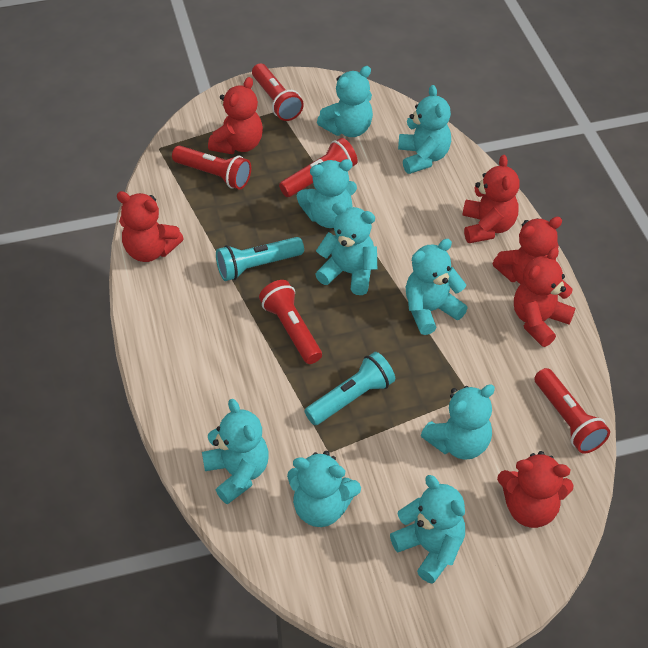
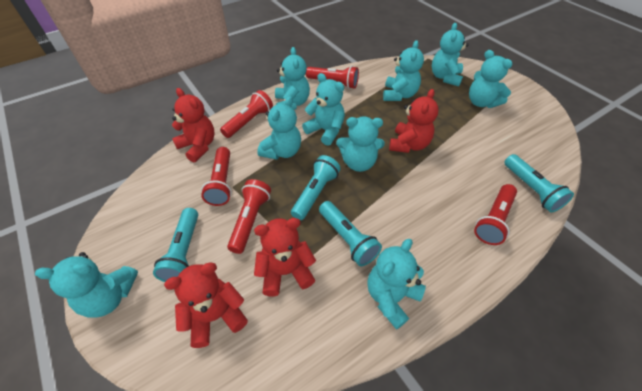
red teddy bear: 6 -> 4
turquoise flashlight: 2 -> 4

